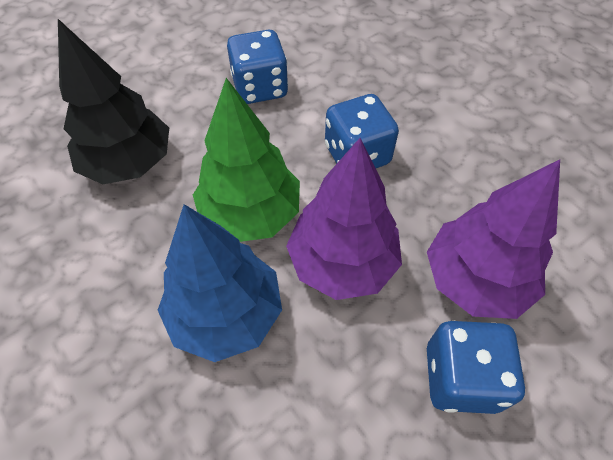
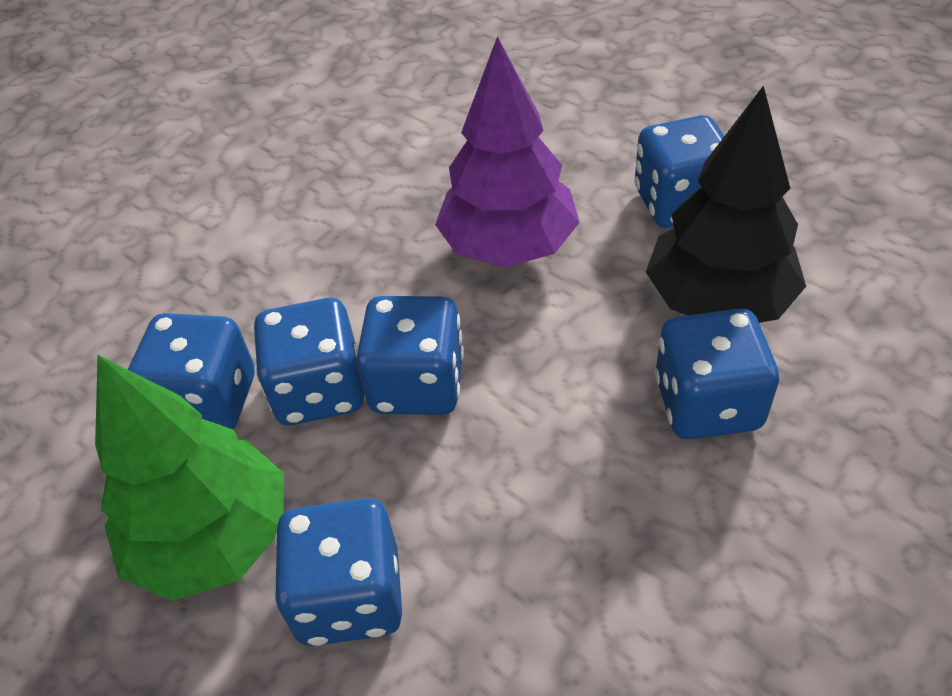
blue dice: 3 -> 6
blue tree: 1 -> 0
purple tree: 2 -> 1

